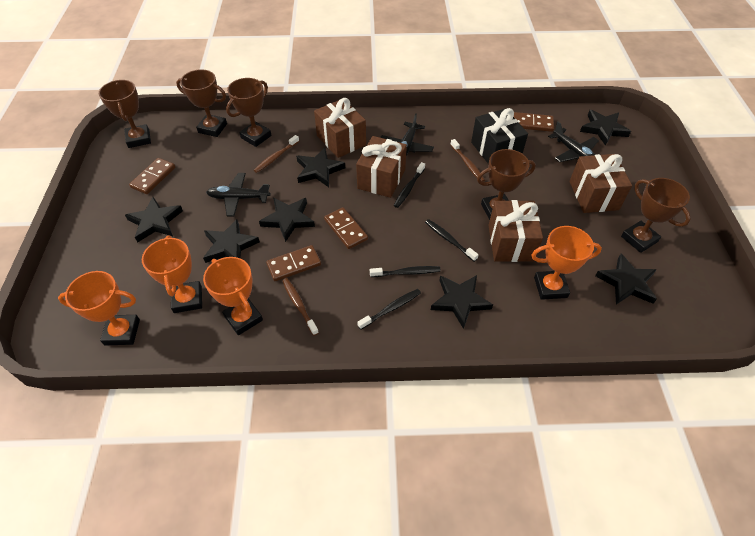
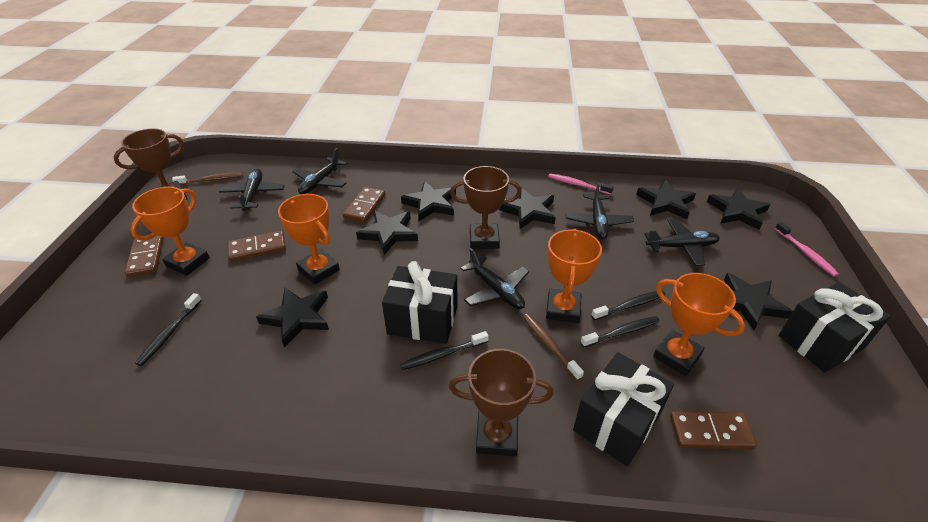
black gift: 1 -> 3
black plane: 3 -> 5
brown gift: 4 -> 0
brown toothbrush: 3 -> 2
brown trophy: 5 -> 3
pink toothbrush: 0 -> 2

